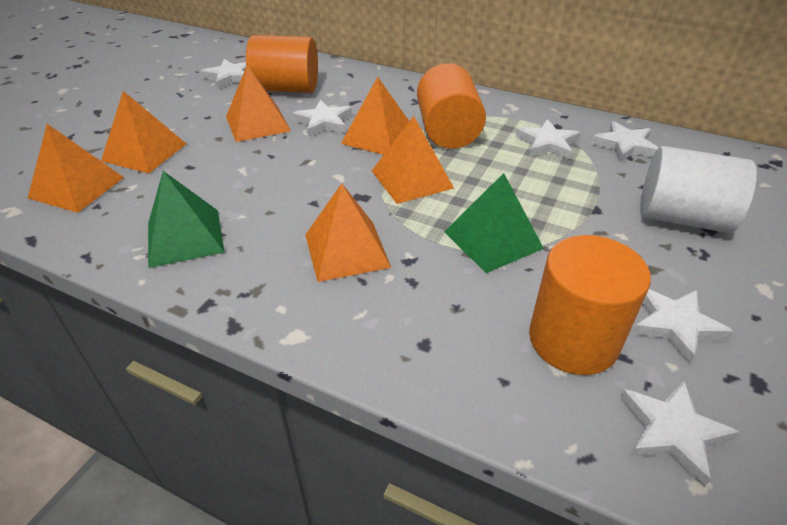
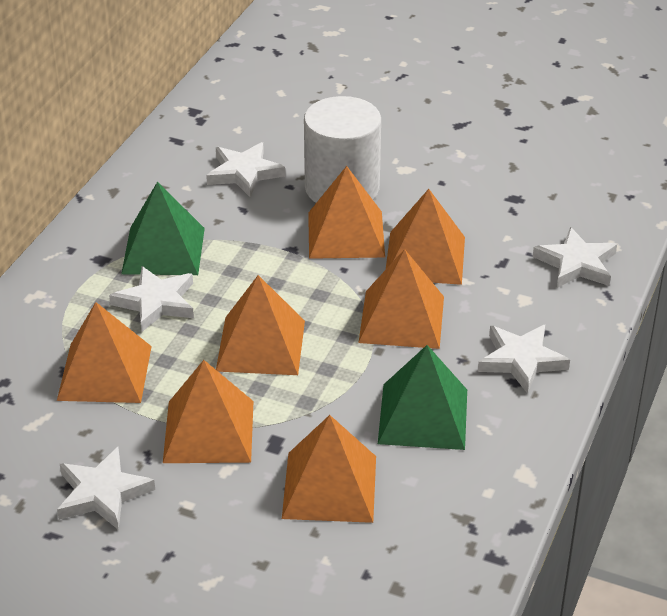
orange cylinder: 3 -> 0
orange pyramid: 6 -> 7
white star: 6 -> 5

